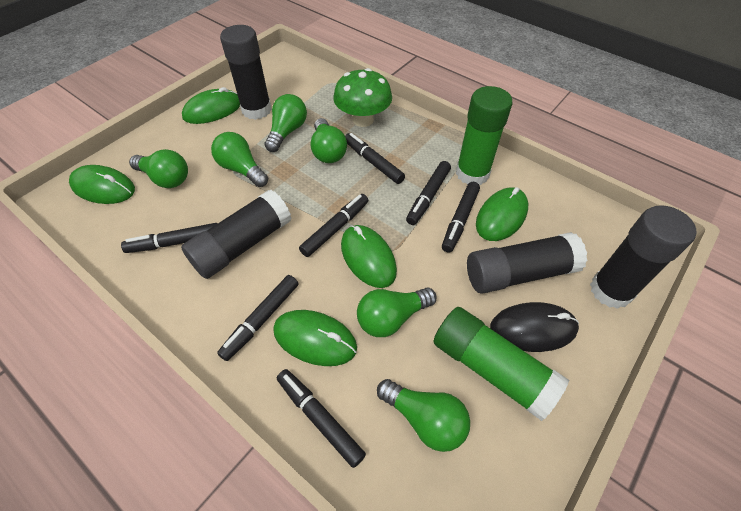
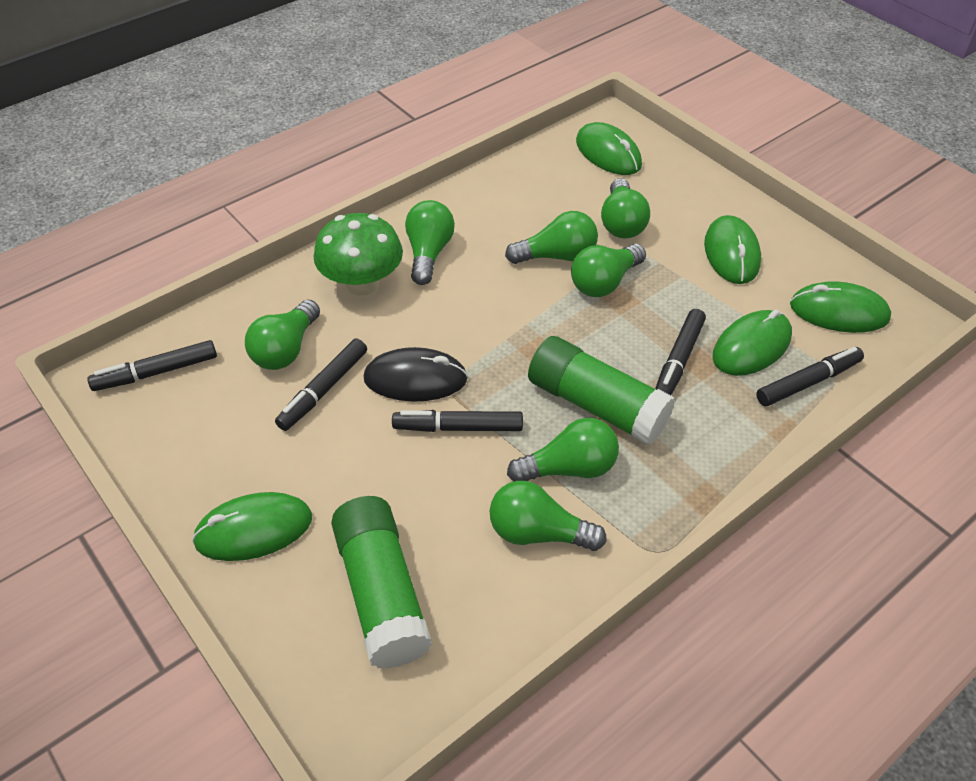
black glue stick: 4 -> 0
black marker: 7 -> 5
green light bulb: 6 -> 7

